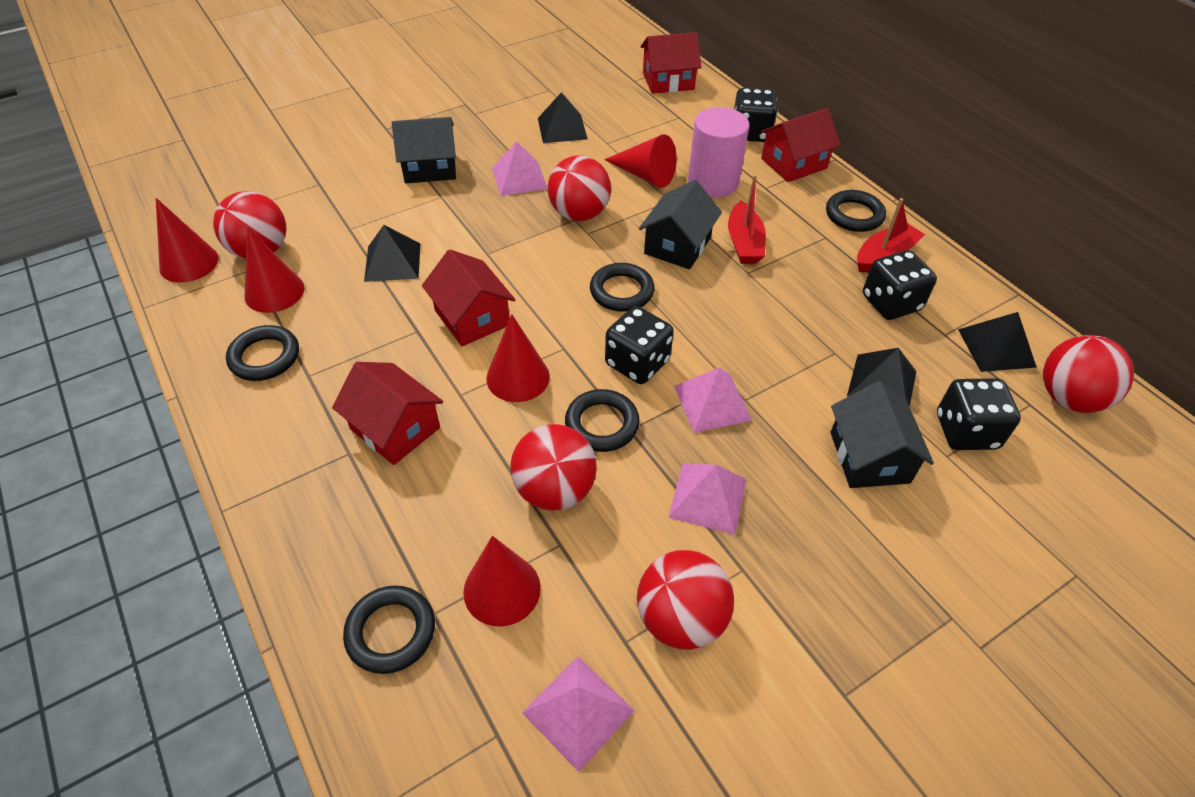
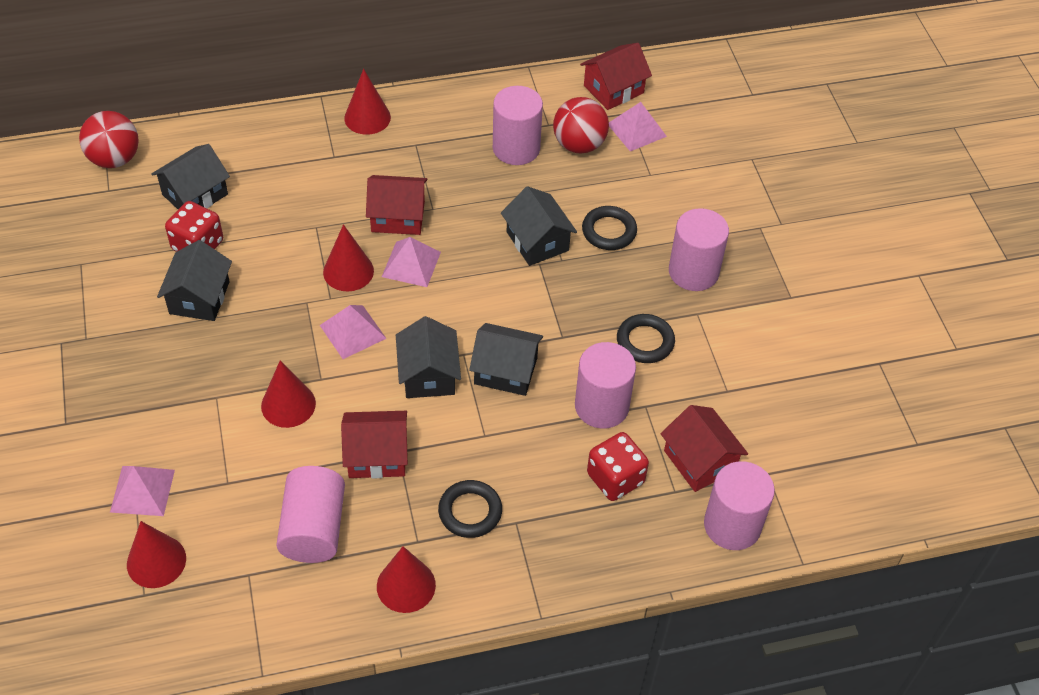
black dice: 4 -> 0
black house: 3 -> 5
black pyramid: 4 -> 0
black ring: 5 -> 3
pink cylinder: 1 -> 5
red ball: 5 -> 2
red boat: 2 -> 0
red dice: 0 -> 2

